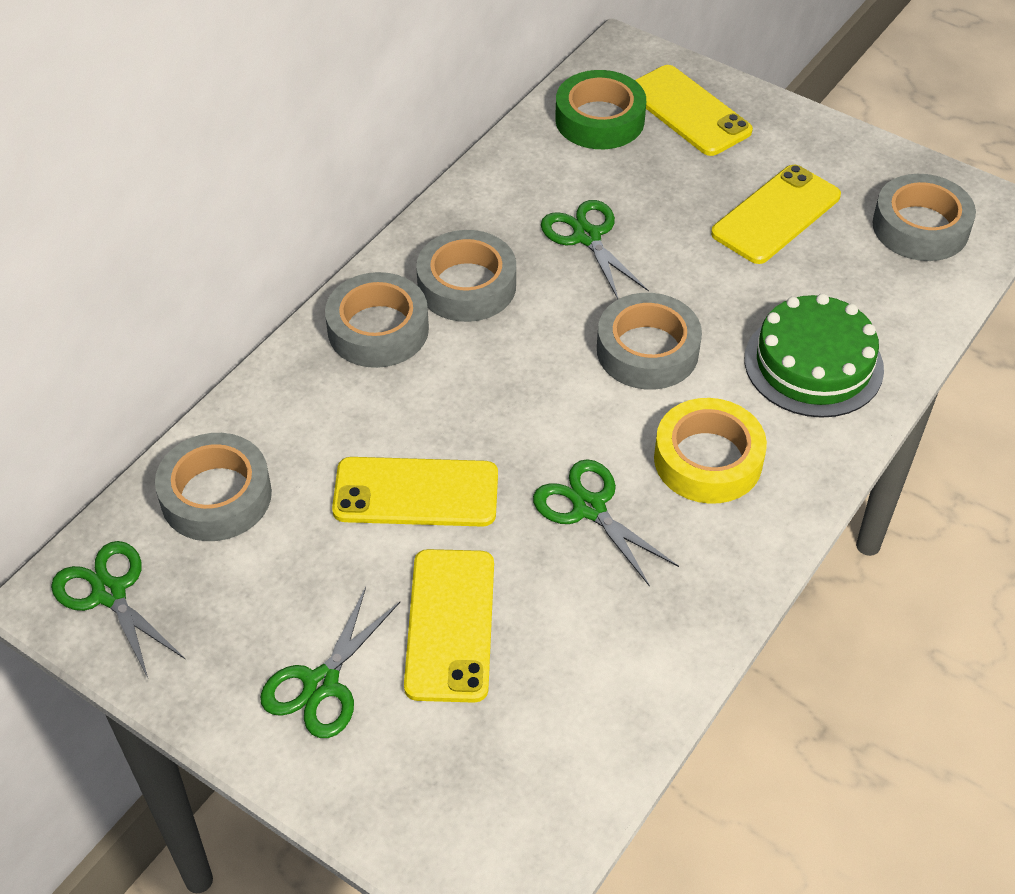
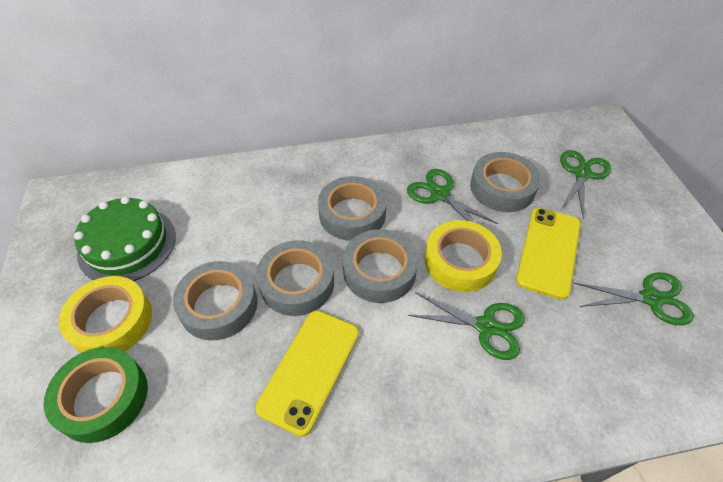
yellow phone: 4 -> 2
yellow tape: 1 -> 2

